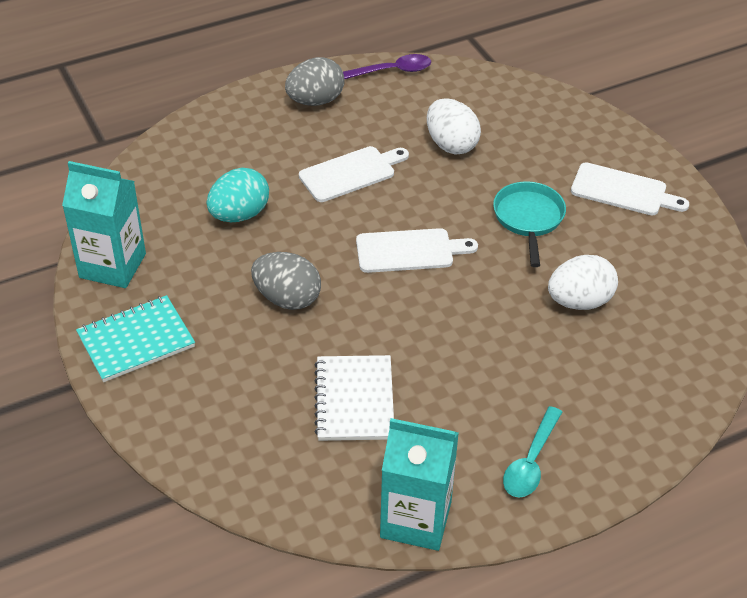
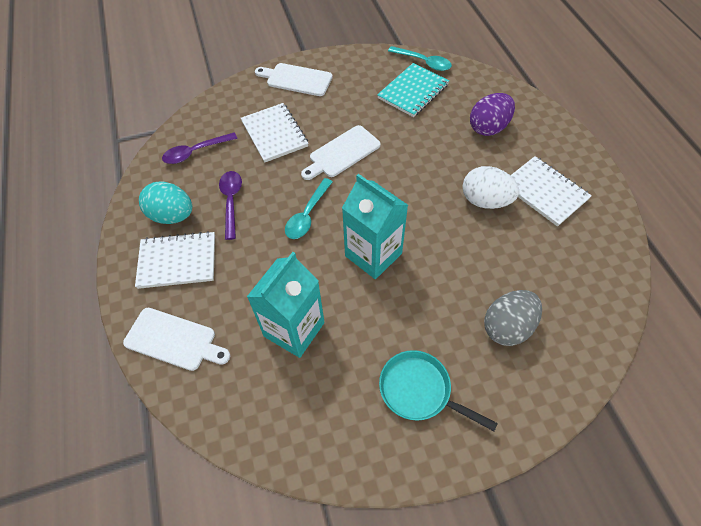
grey egg: 2 -> 1
purple egg: 0 -> 1
purple spoon: 1 -> 2
turquoise spoon: 1 -> 2
white egg: 2 -> 1
white notebook: 1 -> 3

